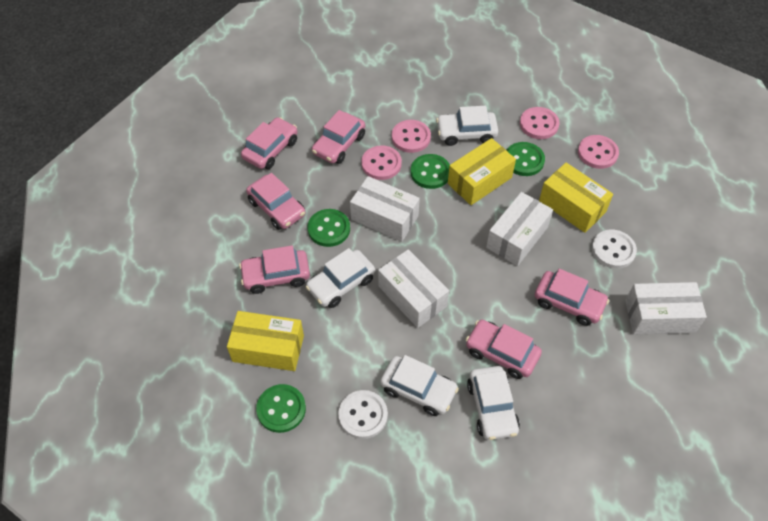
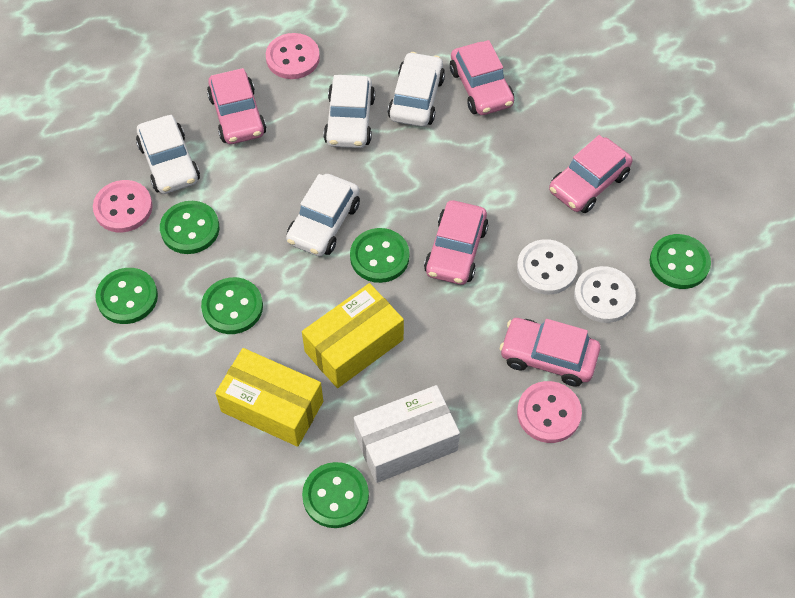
green button: 4 -> 6
pink button: 4 -> 3
pink car: 6 -> 5
white box: 4 -> 1
yellow box: 3 -> 2

